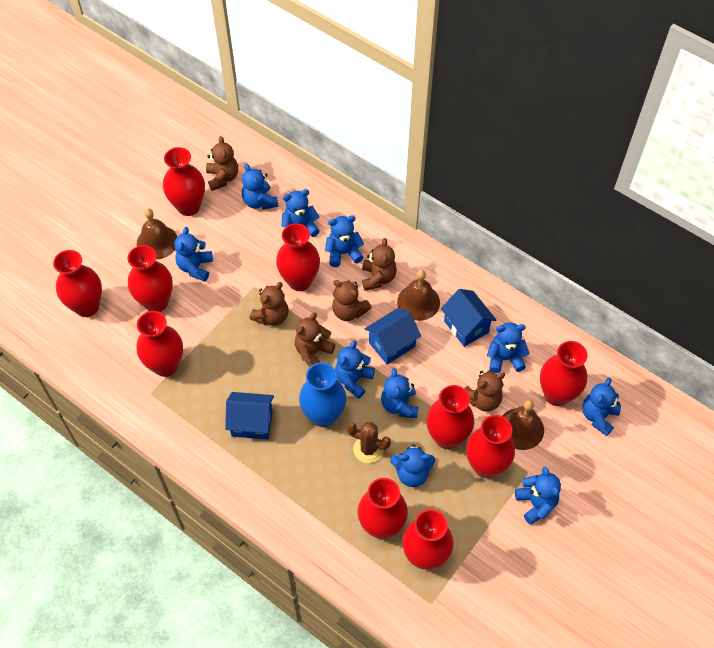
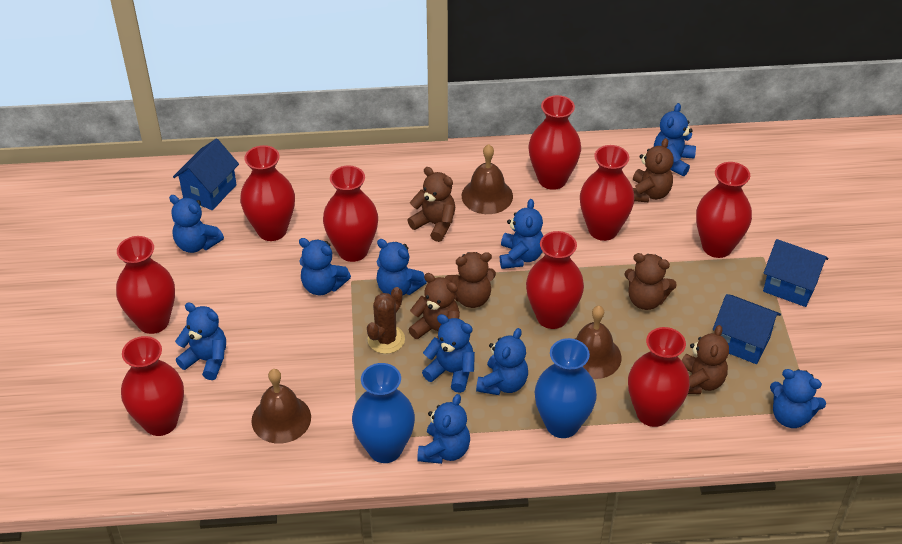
blue vase: 1 -> 2
red vase: 10 -> 9

